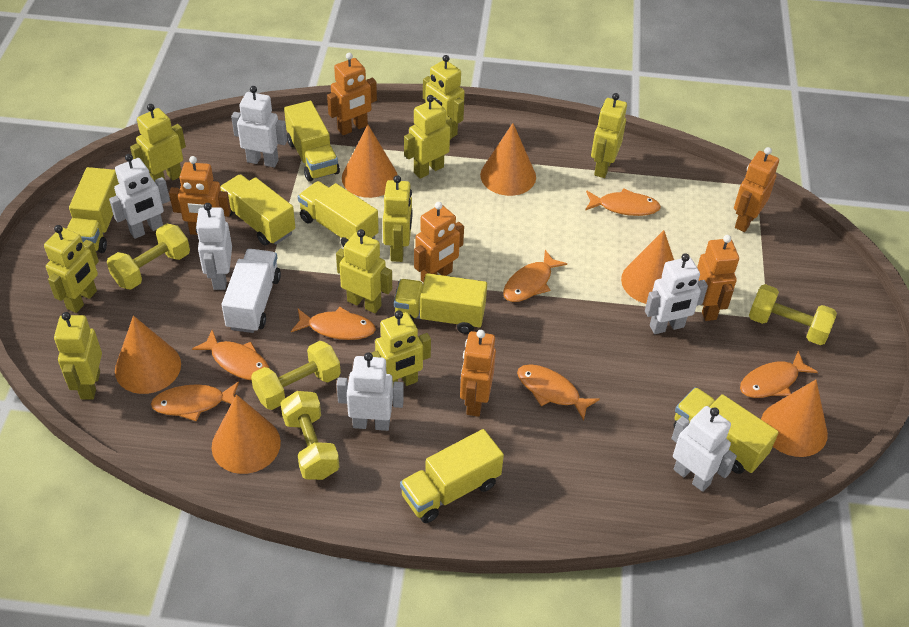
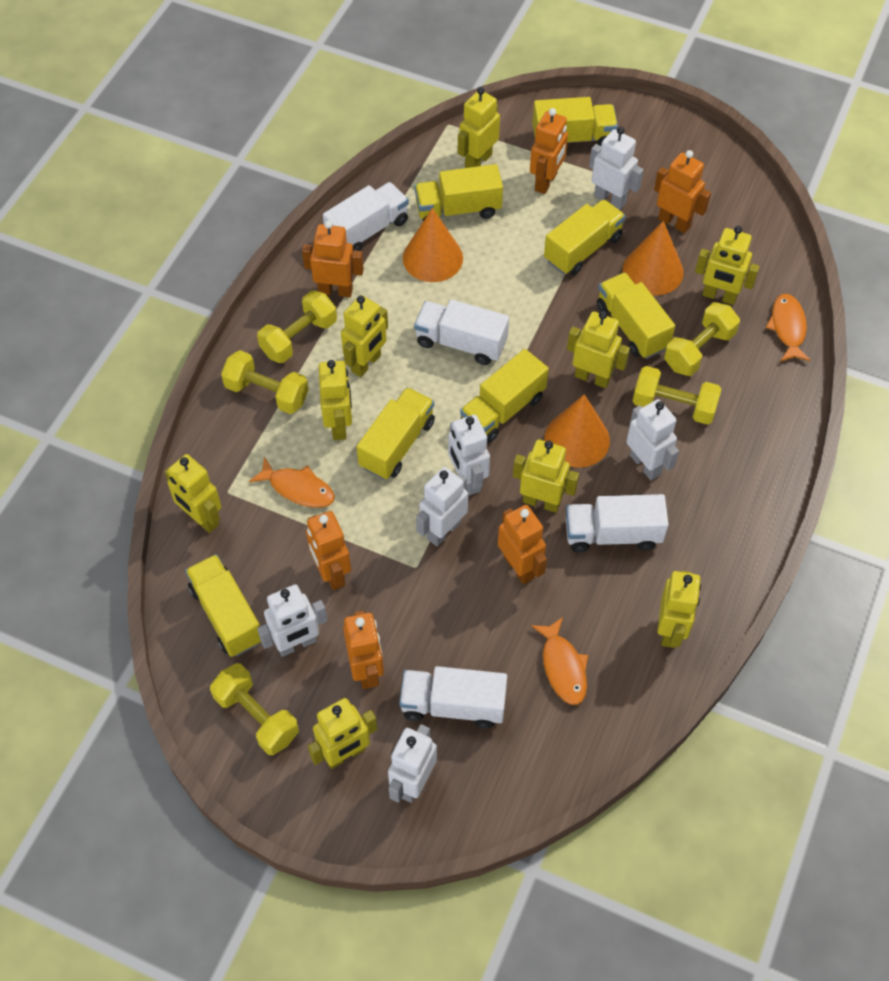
orange cone: 6 -> 3
orange fish: 7 -> 3
white truck: 1 -> 4
yellow dumbbell: 4 -> 5

